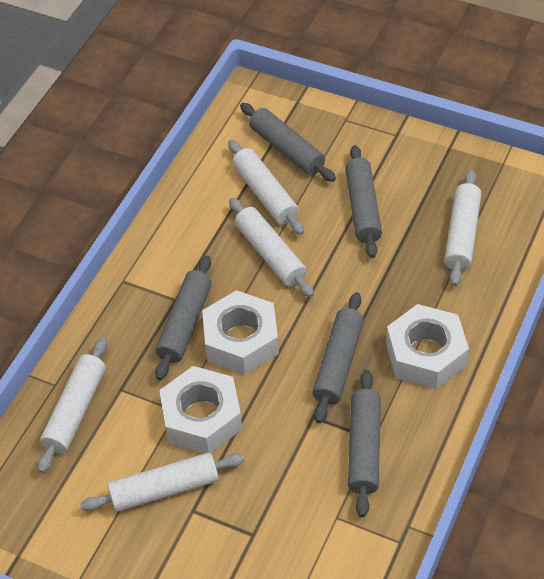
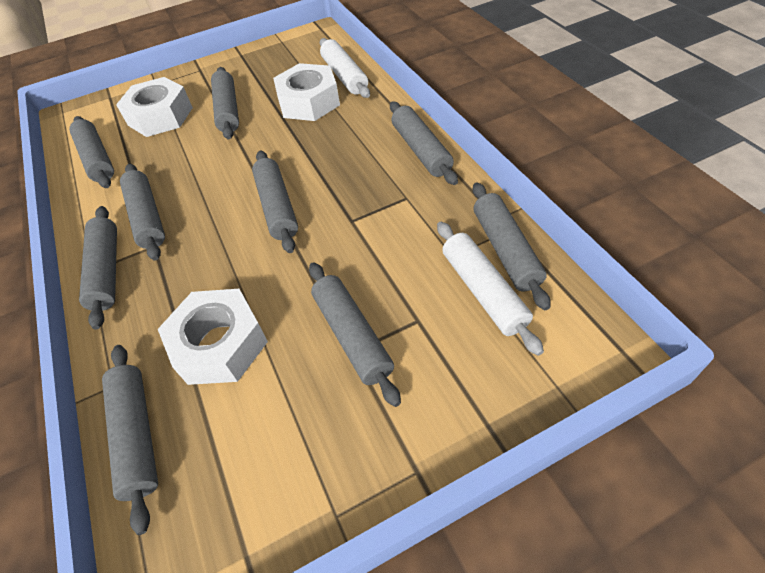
grey rolling pin: 5 -> 9
white rolling pin: 5 -> 2

